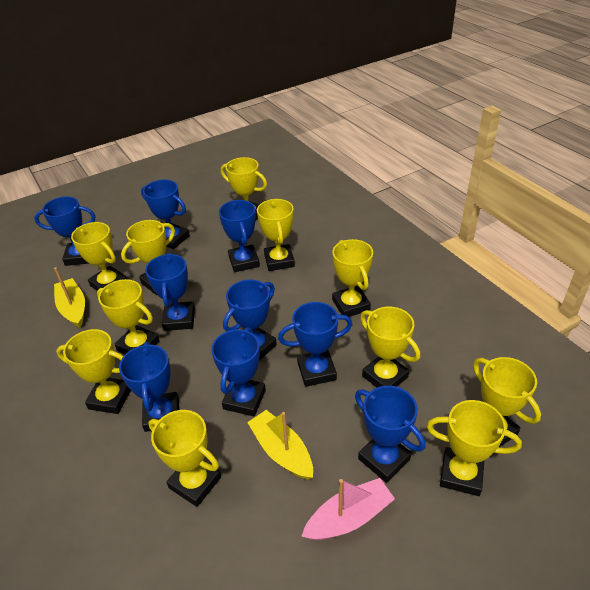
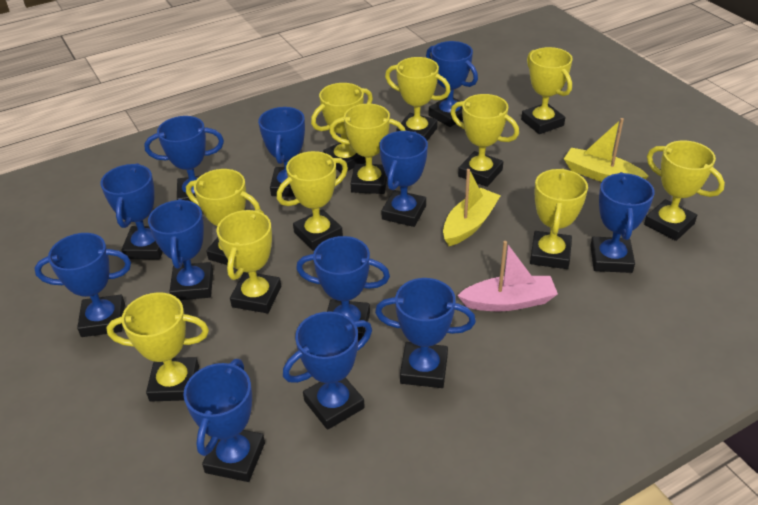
blue trophy: 9 -> 12

